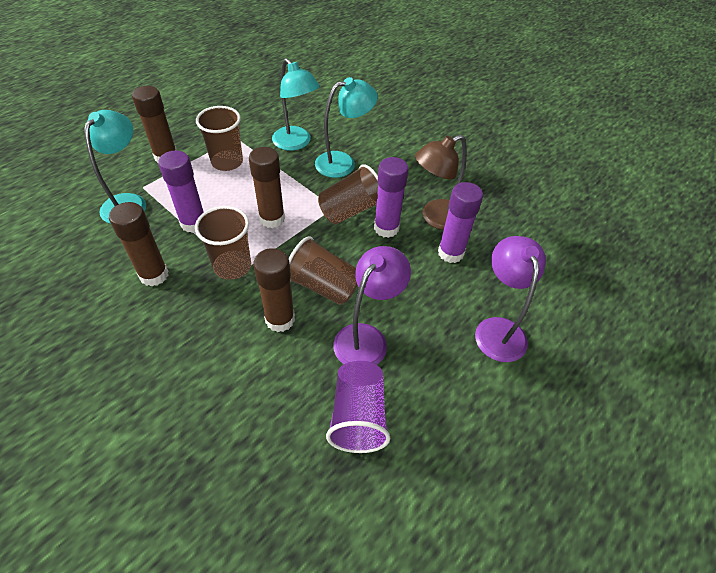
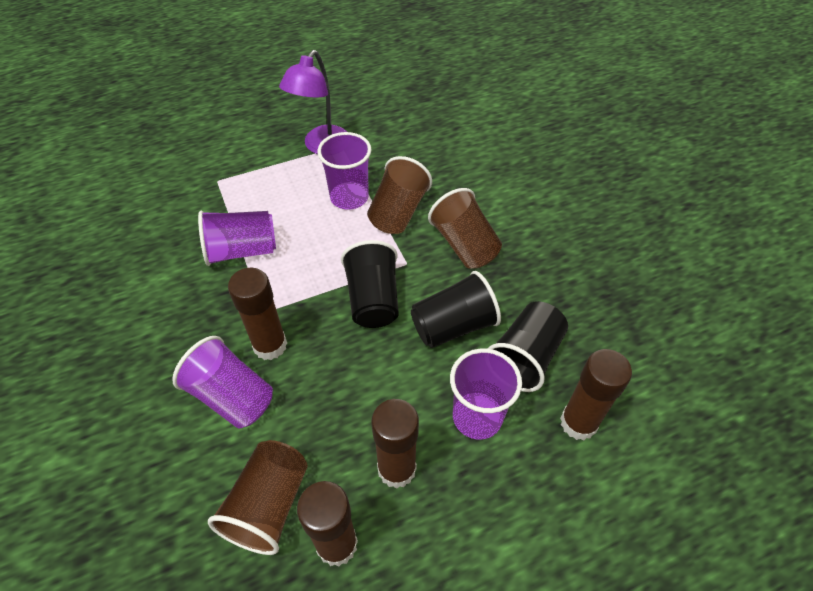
black cup: 0 -> 3
brown cup: 4 -> 3
brown lamp: 1 -> 0
purple cup: 1 -> 4
purple glue stick: 3 -> 0
purple lamp: 2 -> 1
turquoise lamp: 3 -> 0

